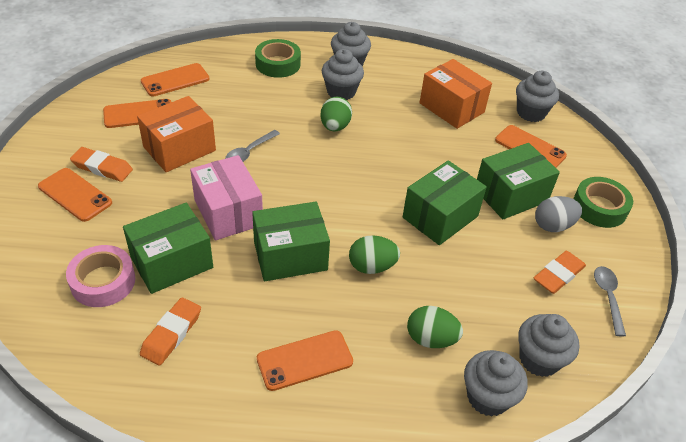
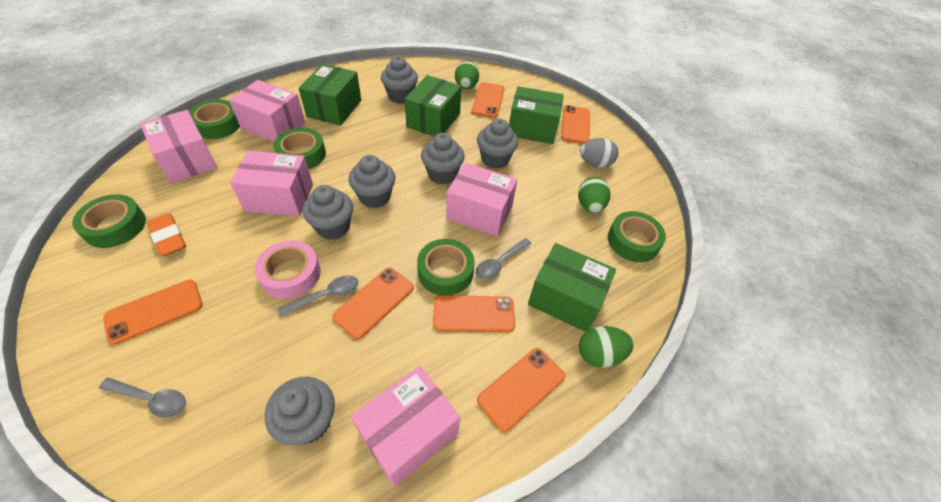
green tape: 2 -> 5
grey cupcake: 5 -> 6
grey spoon: 2 -> 3
orange box: 2 -> 0
orange eraser: 3 -> 1
orange phone: 5 -> 6
pink box: 1 -> 5

